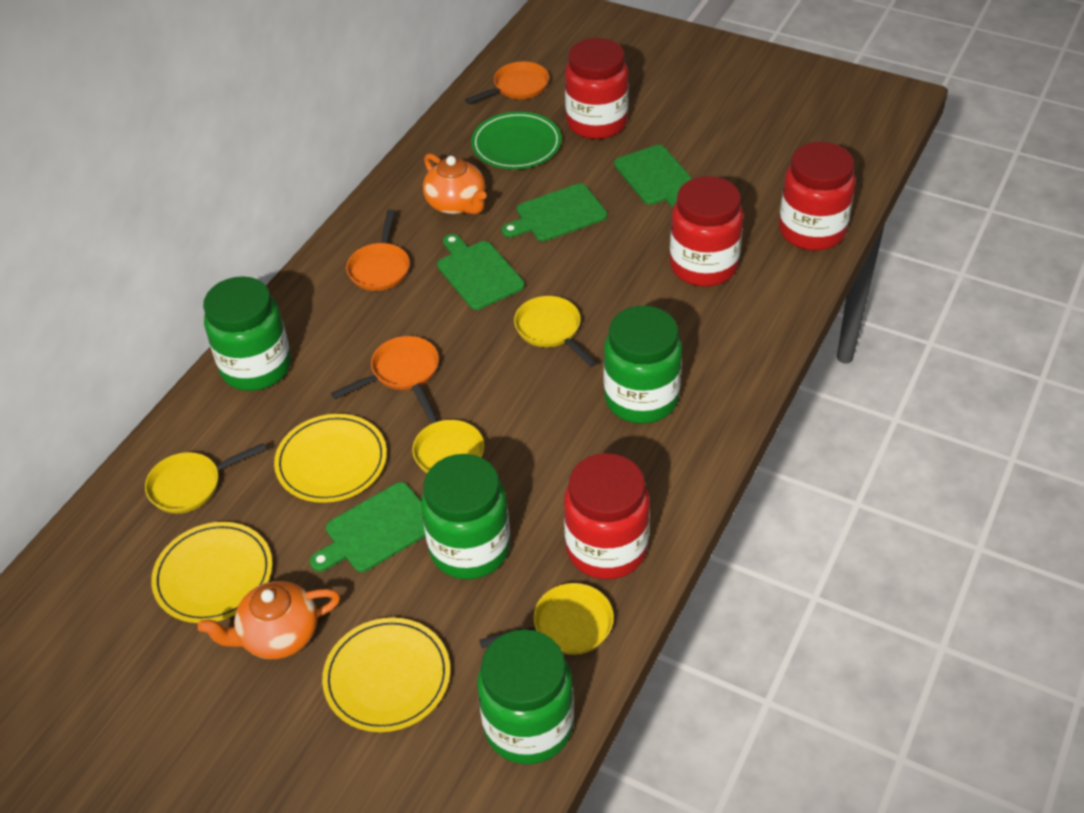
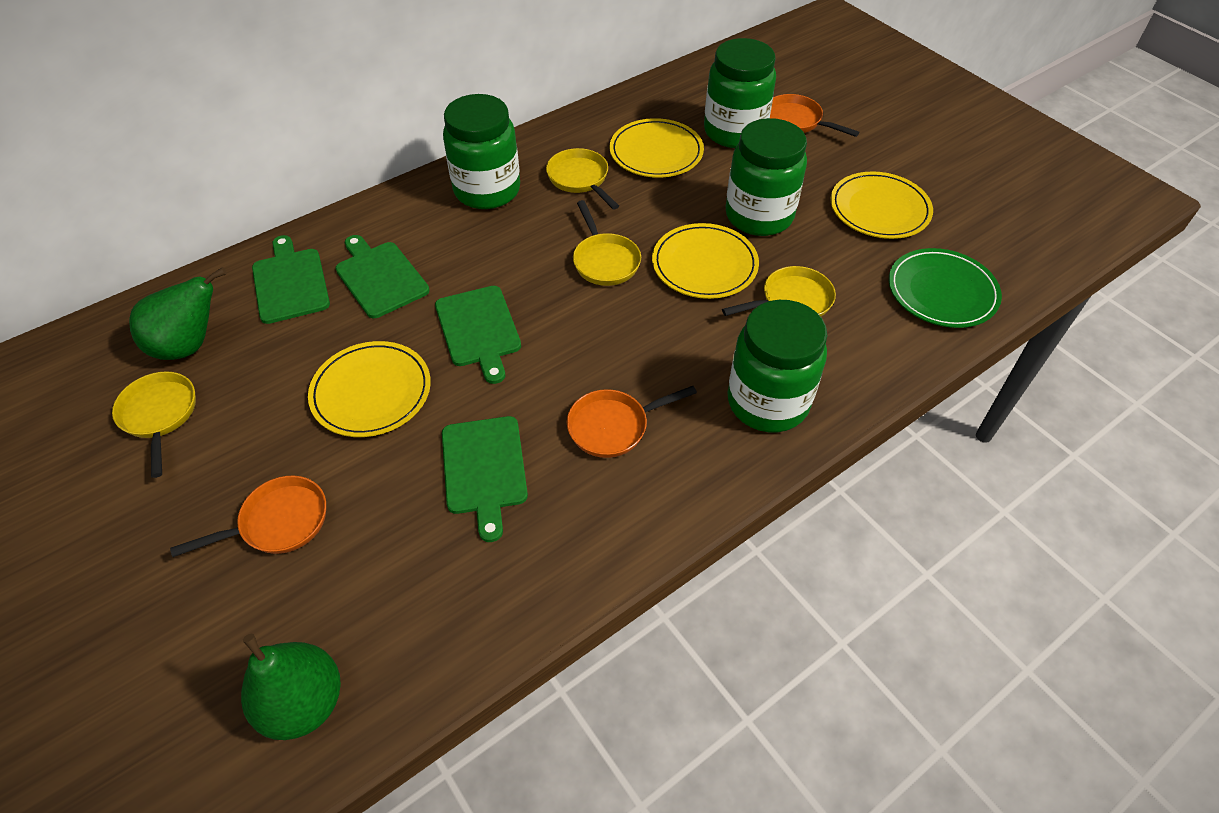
green pear: 0 -> 2
orange teapot: 2 -> 0
red jar: 4 -> 0
yellow plate: 3 -> 4

